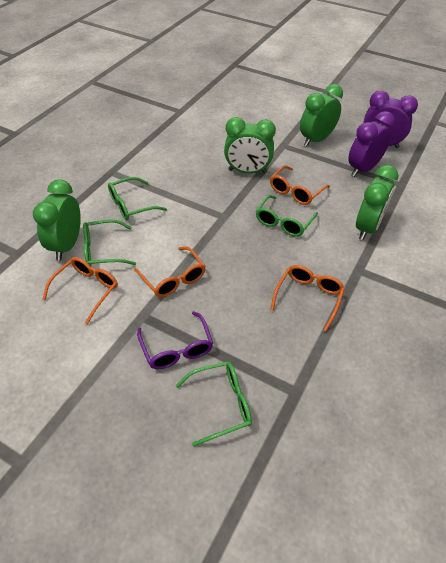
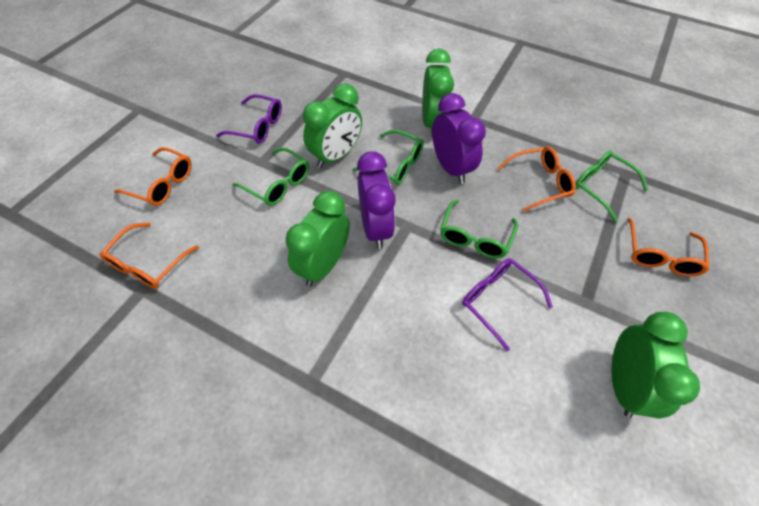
purple glasses: 1 -> 2

